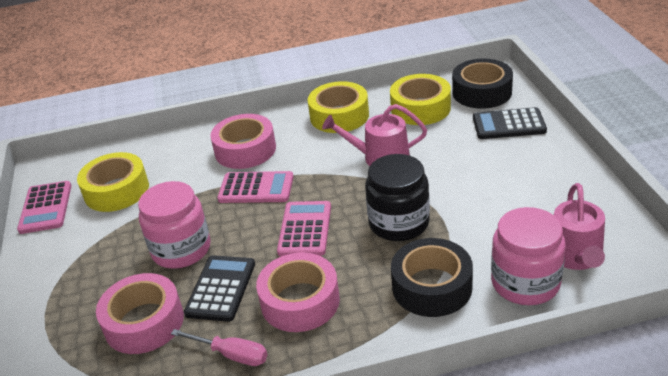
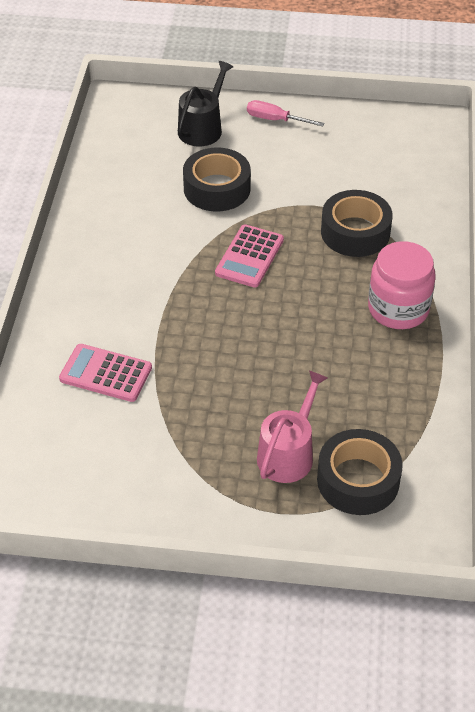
black calculator: 2 -> 0
black jar: 1 -> 0
black tape: 2 -> 3
black watering can: 0 -> 1
pink calculator: 3 -> 2
pink jar: 2 -> 1
pink tape: 3 -> 0
pink watering can: 2 -> 1
yellow tape: 3 -> 0

